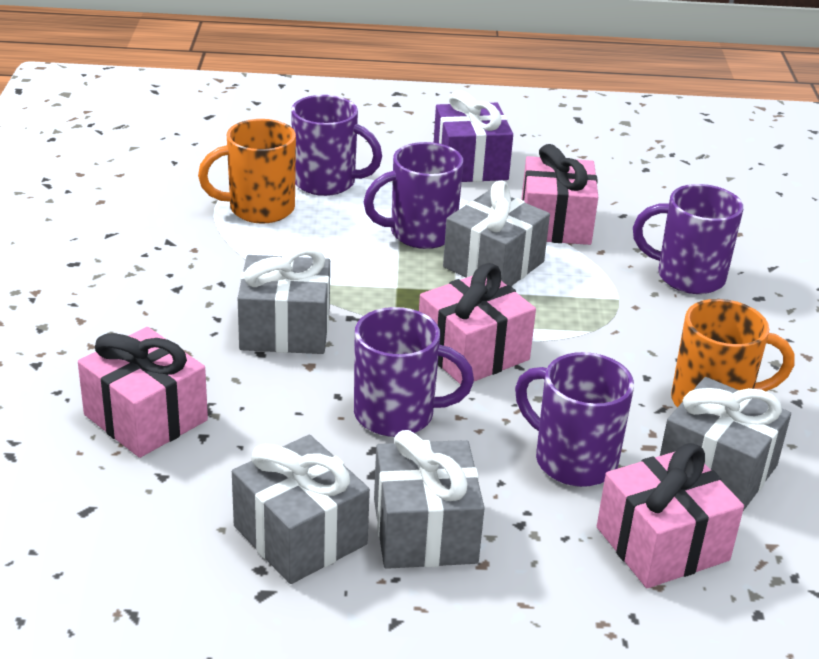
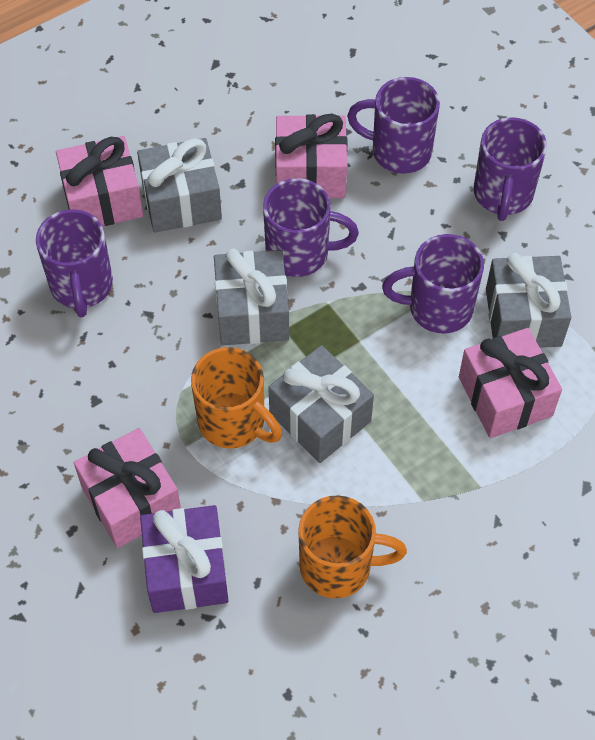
grey gift: 5 -> 4

